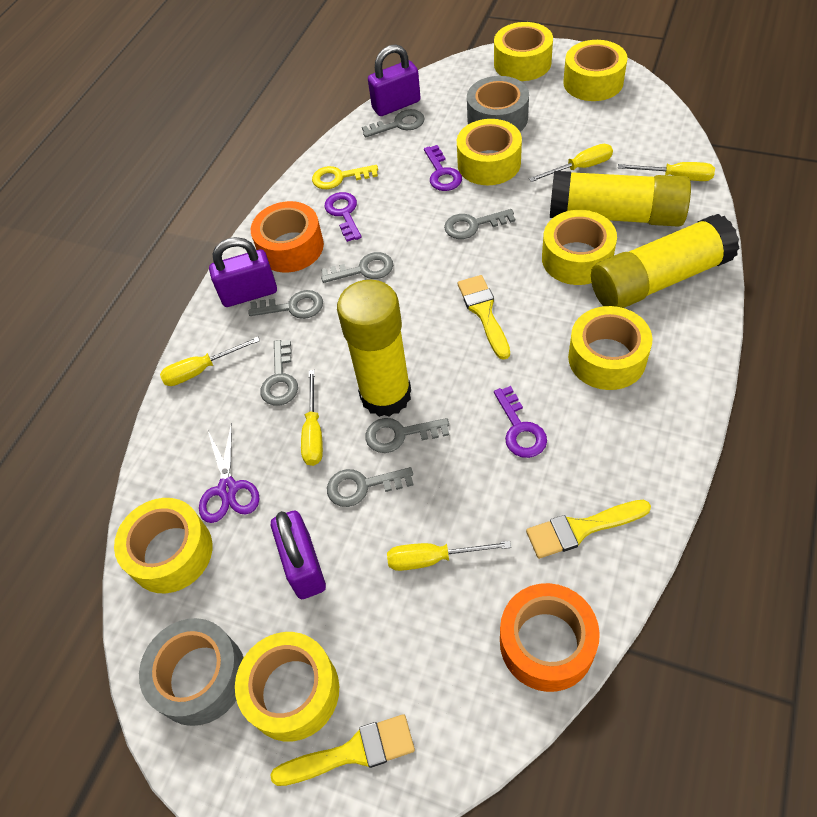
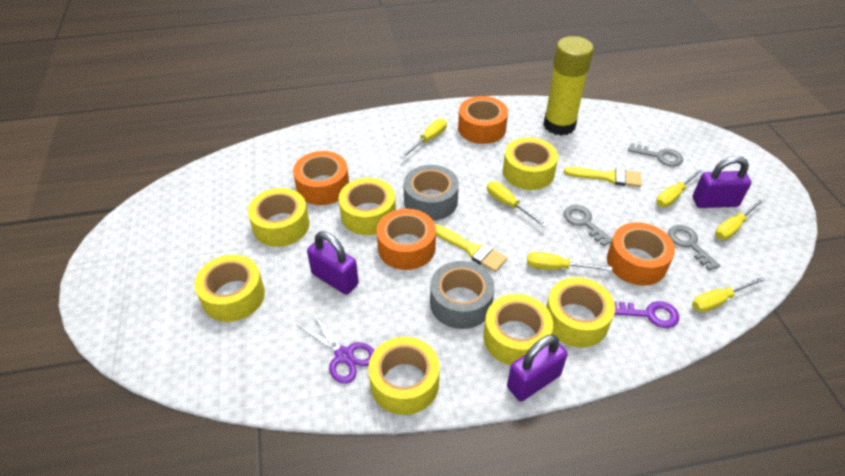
grey key: 7 -> 3
orange tape: 2 -> 4
purple key: 3 -> 1
yellow brush: 3 -> 2
yellow glue stick: 3 -> 1
yellow key: 1 -> 0
yellow screwdriver: 5 -> 6

